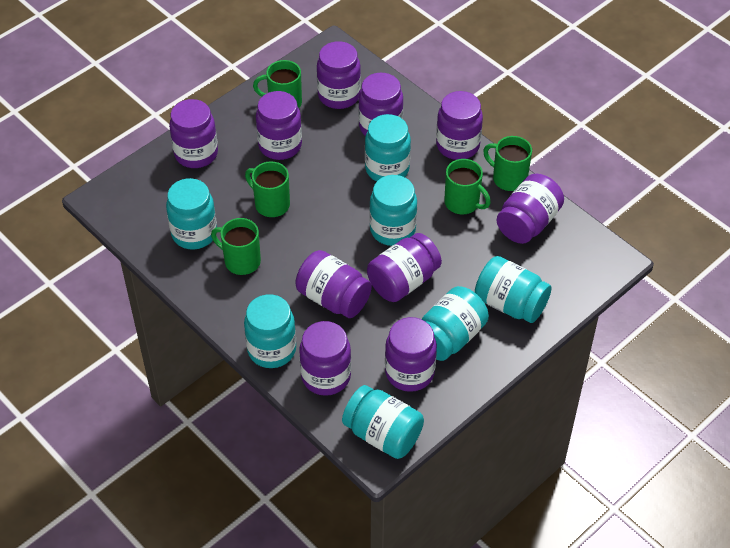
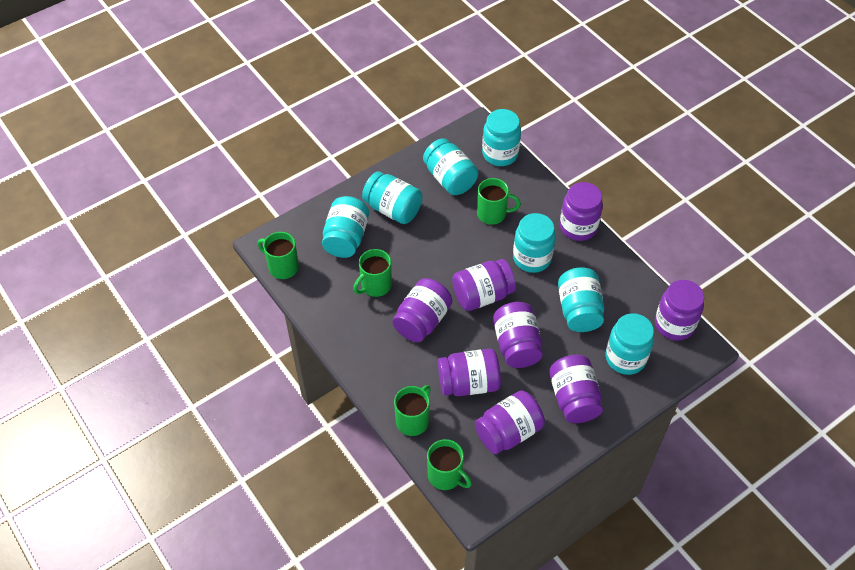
purple jar: 10 -> 8

